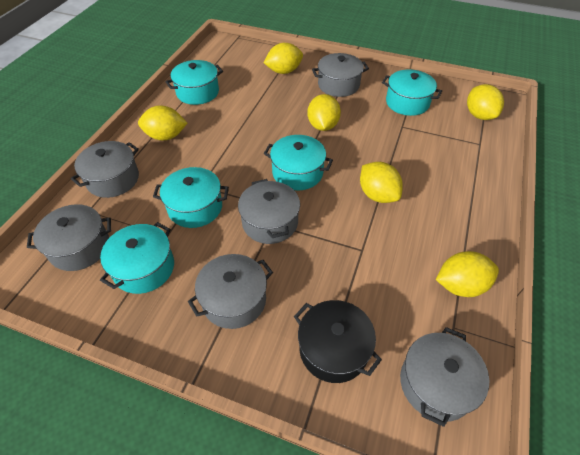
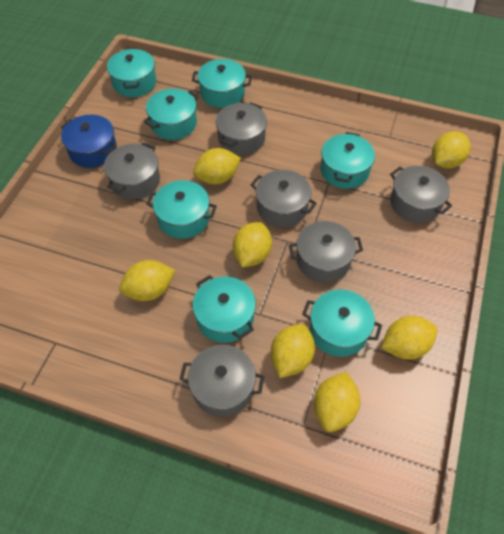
black pot: 1 -> 0
blue pot: 0 -> 1
turquoise pot: 5 -> 7
yellow lemon: 6 -> 7

